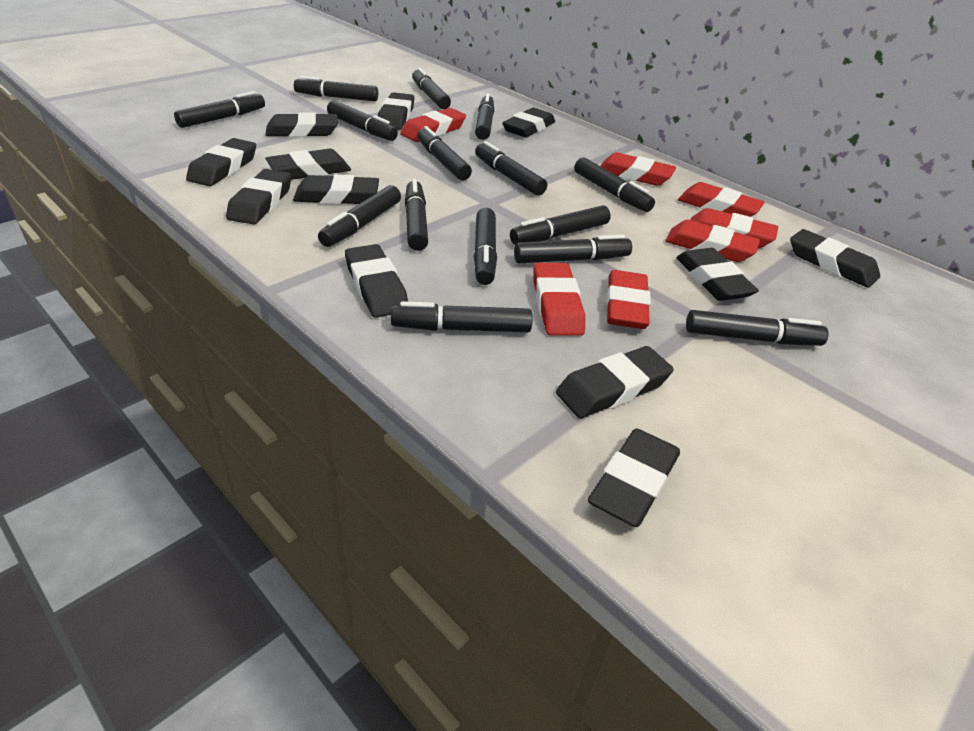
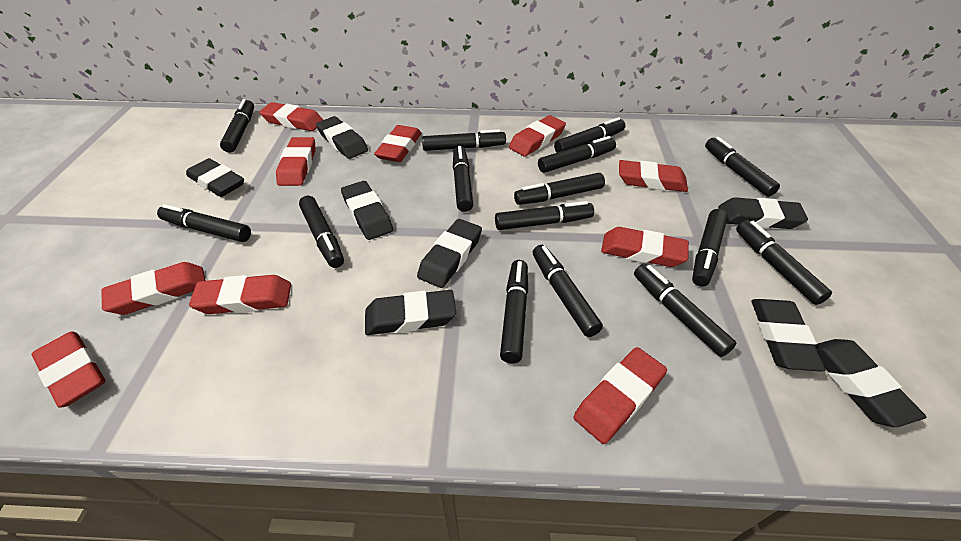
black eraser: 12 -> 8
red eraser: 7 -> 10

